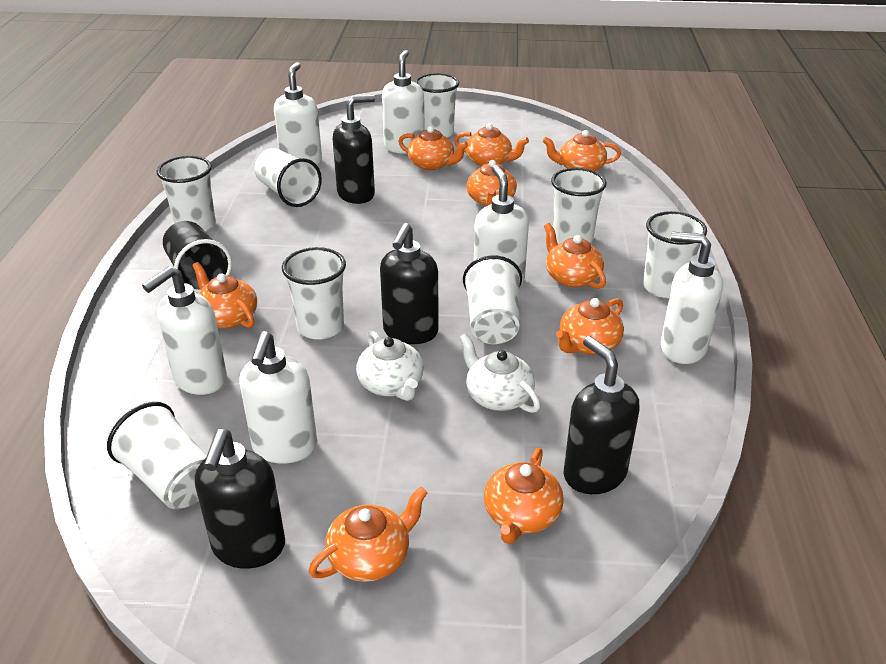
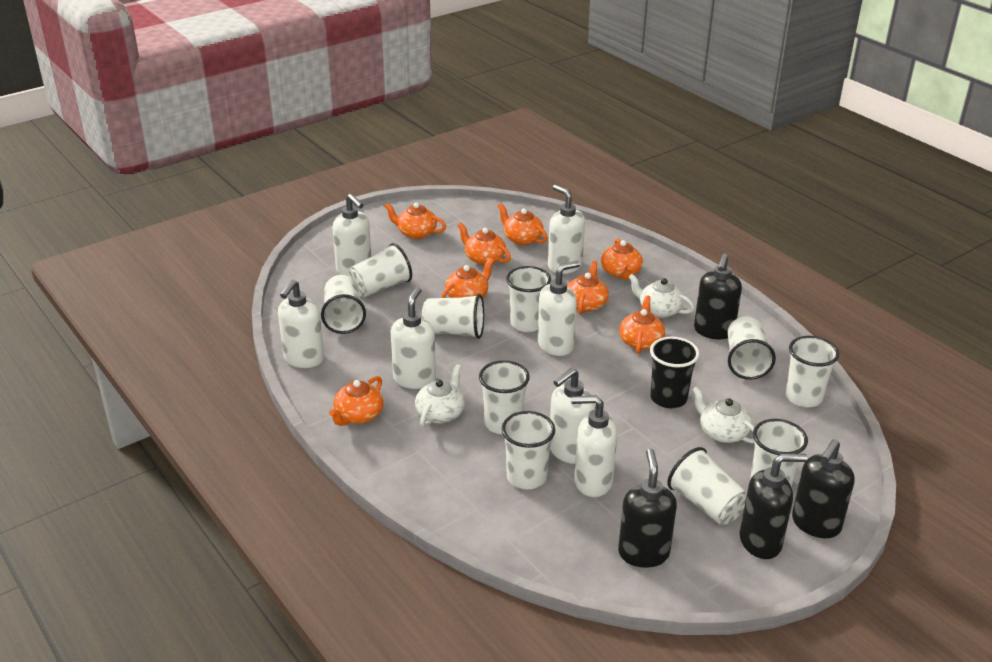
orange teapot: 9 -> 8
white cup: 8 -> 10
white soap dispenser: 6 -> 7
white teapot: 2 -> 3

